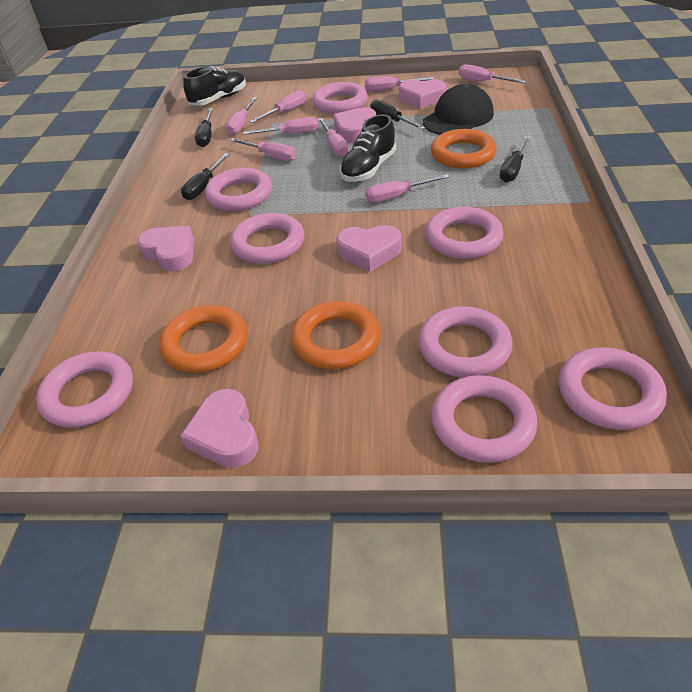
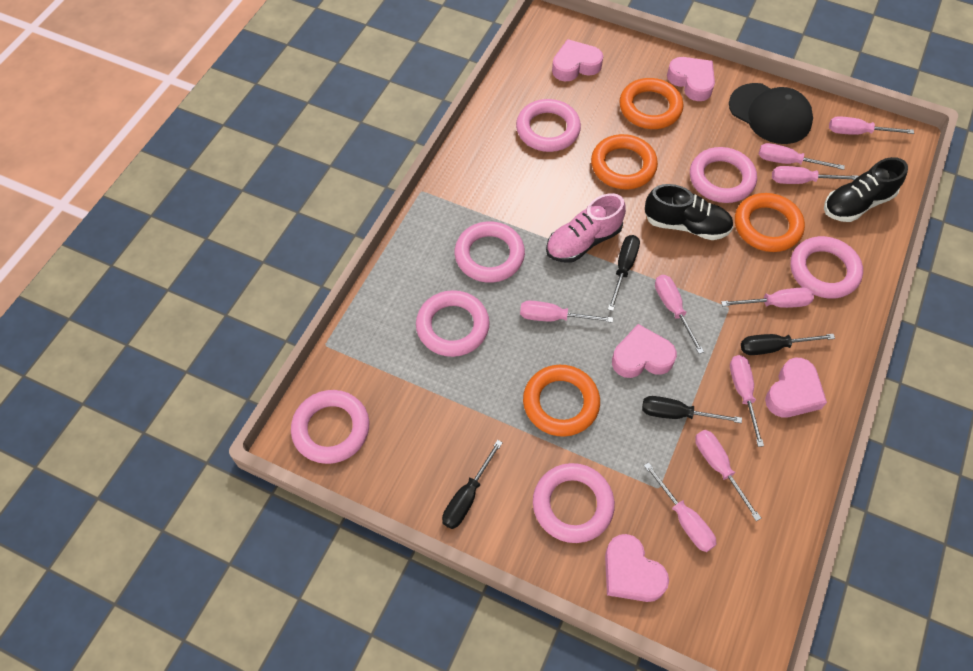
orange ring: 3 -> 4
pink ring: 8 -> 7
pink screwdriver: 8 -> 9
pink shoe: 0 -> 1

